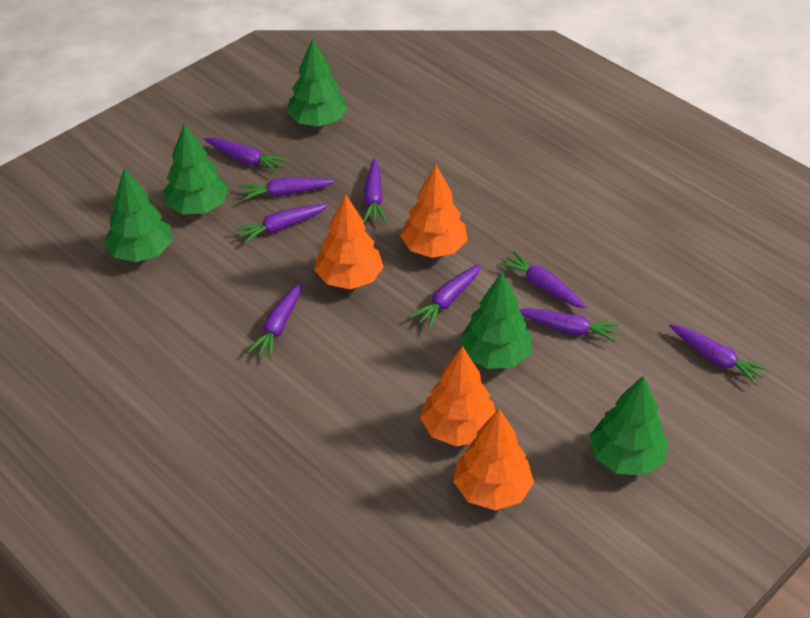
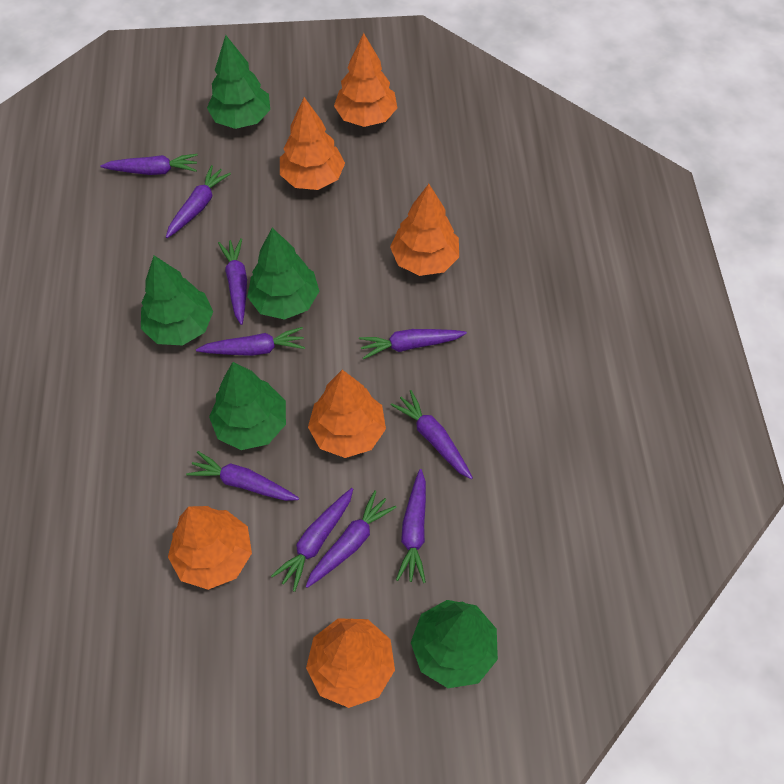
orange tree: 4 -> 6
purple carrot: 9 -> 10

